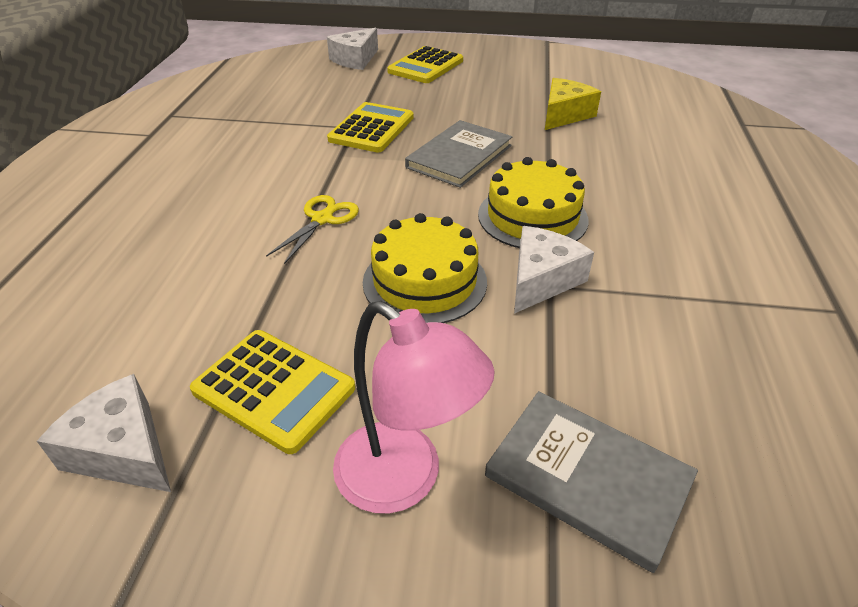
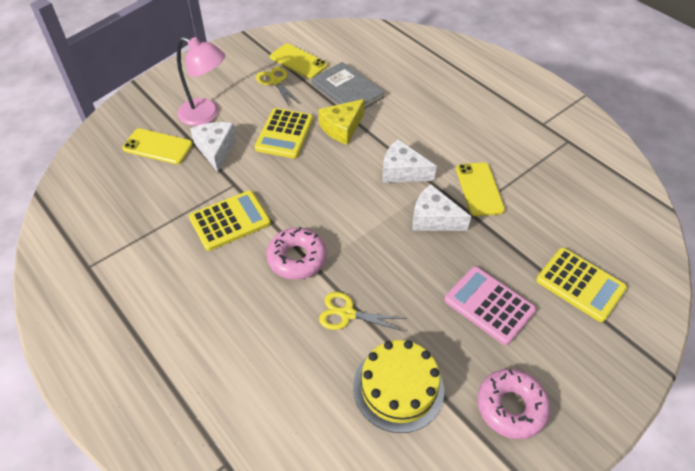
grey book: 2 -> 1
pink calculator: 0 -> 1
pink donut: 0 -> 2
yellow cake: 2 -> 1
yellow phone: 0 -> 3
yellow scissors: 1 -> 2

